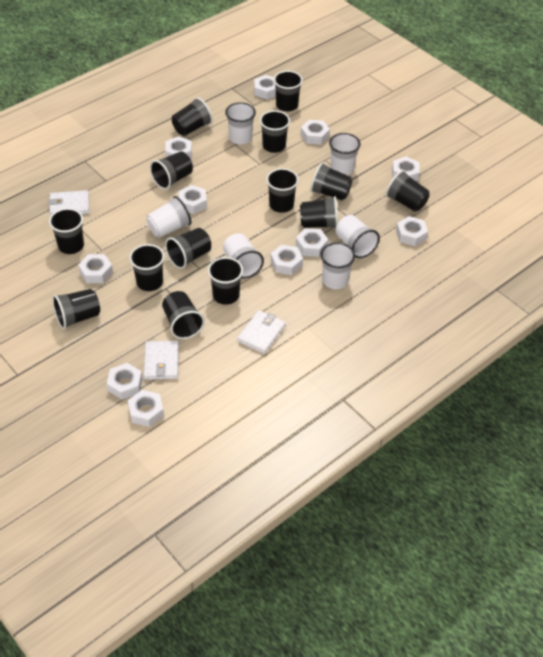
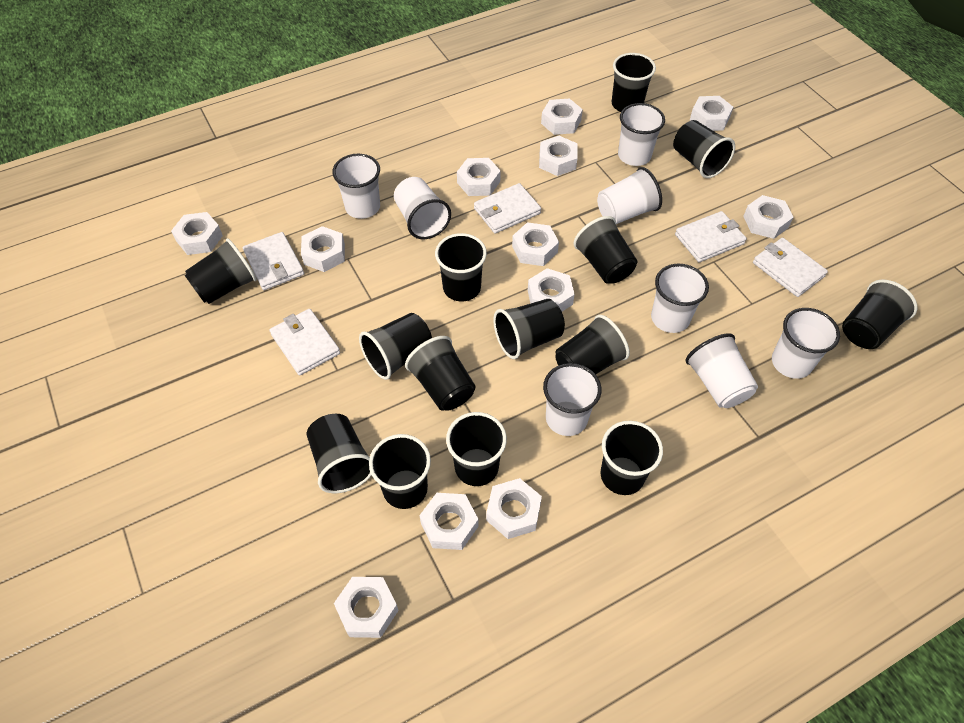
white cup: 6 -> 8
white nut: 11 -> 12
white wallet: 3 -> 5

